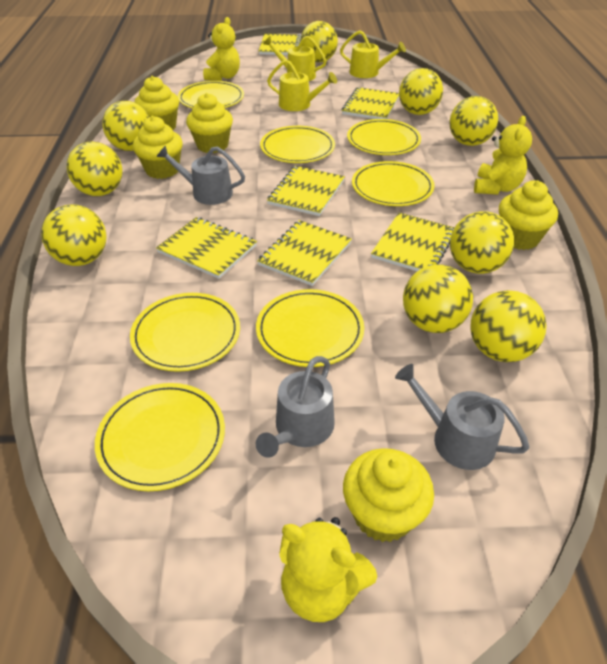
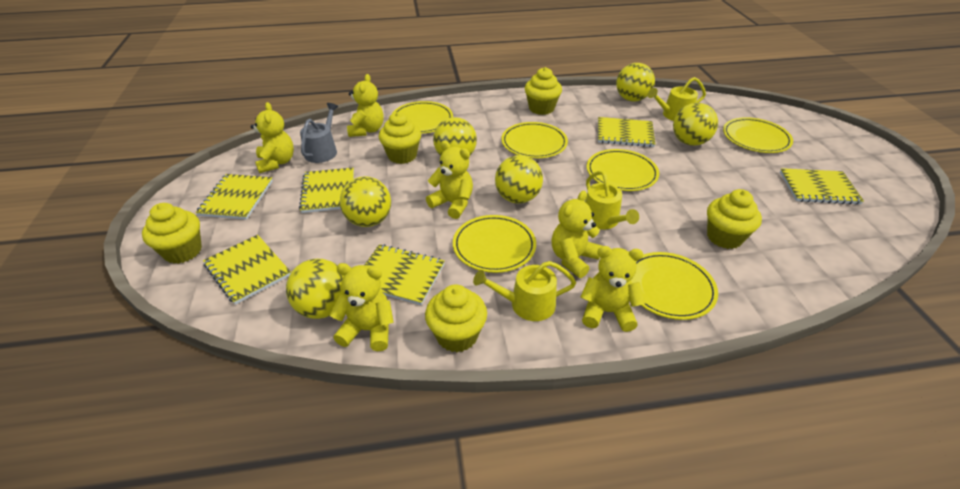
grey watering can: 3 -> 1
yellow ball: 9 -> 6
yellow plate: 7 -> 6
yellow teddy bear: 3 -> 6

